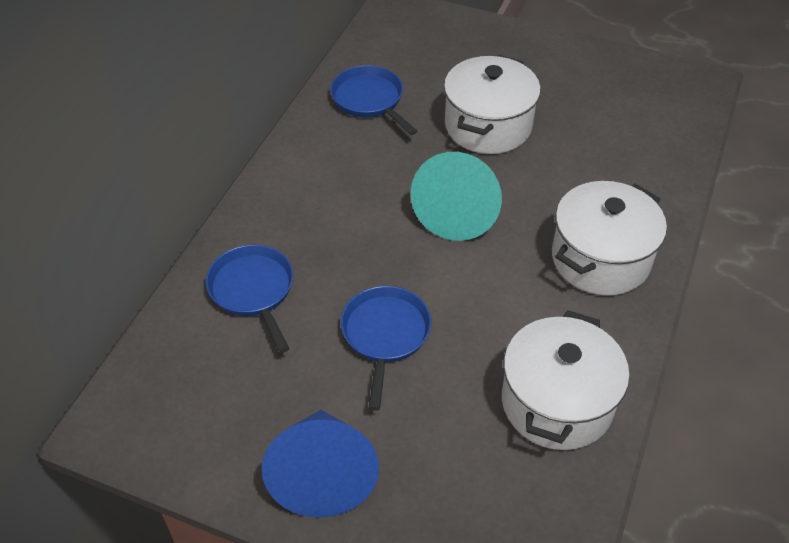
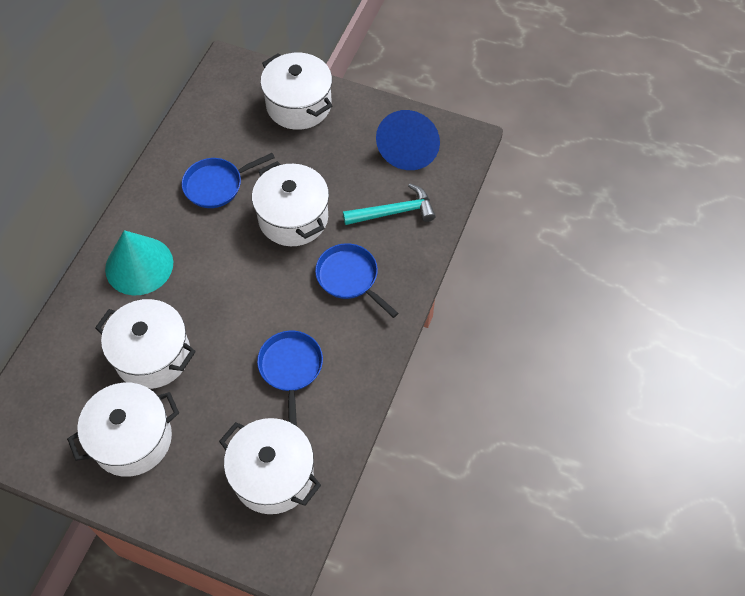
turquoise hammer: 0 -> 1
white pot: 3 -> 5

